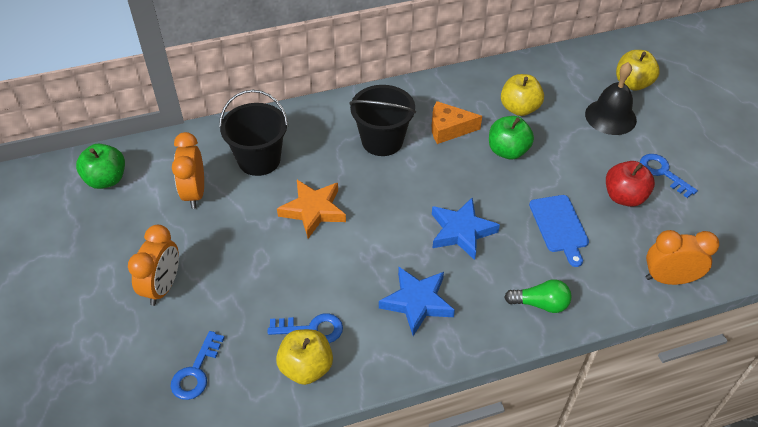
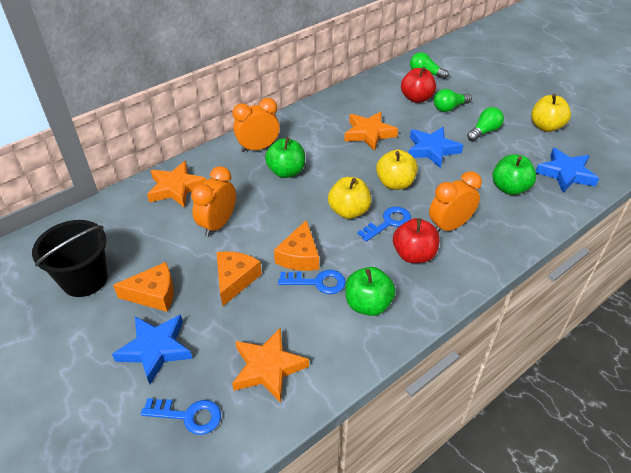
black bell: 1 -> 0
black bucket: 2 -> 1
blue cutting board: 1 -> 0
blue star: 2 -> 3
green apple: 2 -> 3
green light bulb: 1 -> 3
orange cheese: 1 -> 3
orange star: 1 -> 3
red apple: 1 -> 2

